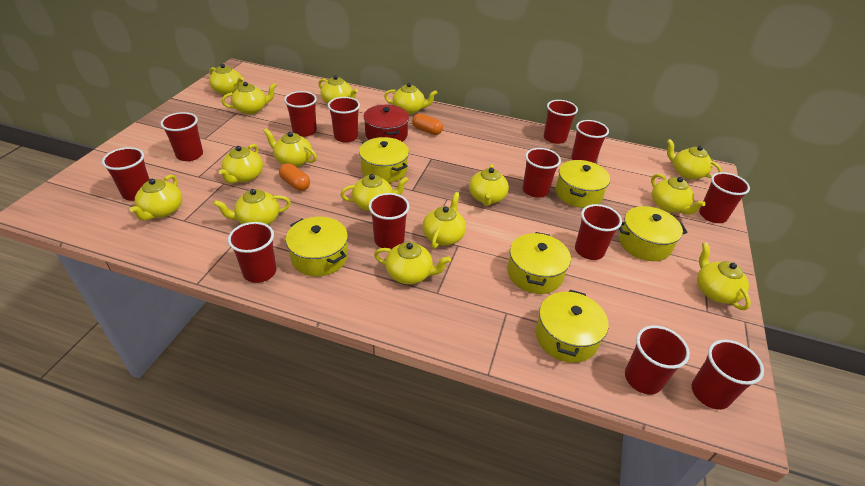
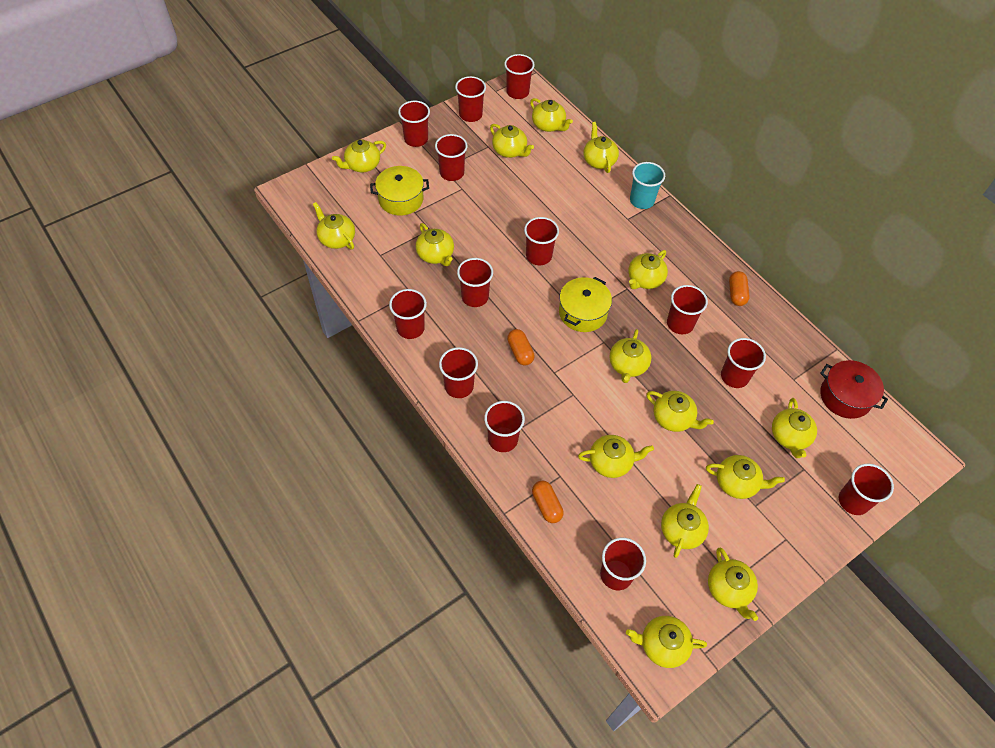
orange capsule: 2 -> 3
turquoise cup: 0 -> 1
yellow pot: 6 -> 2

